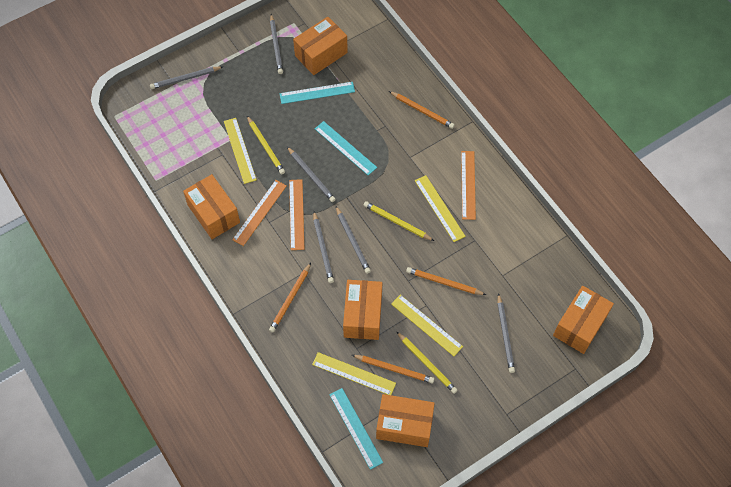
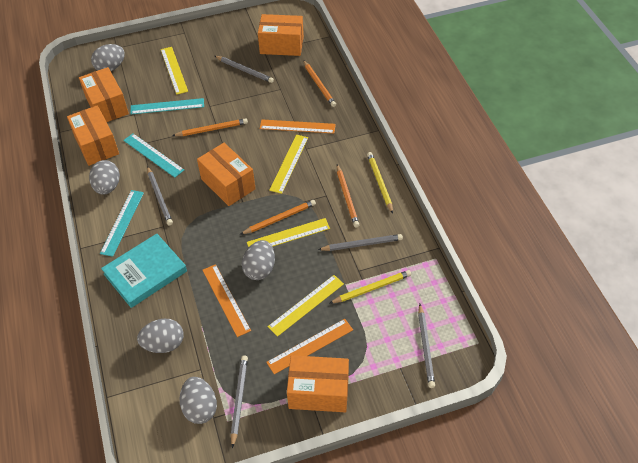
grey egg: 0 -> 5
grey pencil: 6 -> 5
turquoise book: 0 -> 1
yellow pencil: 3 -> 2

